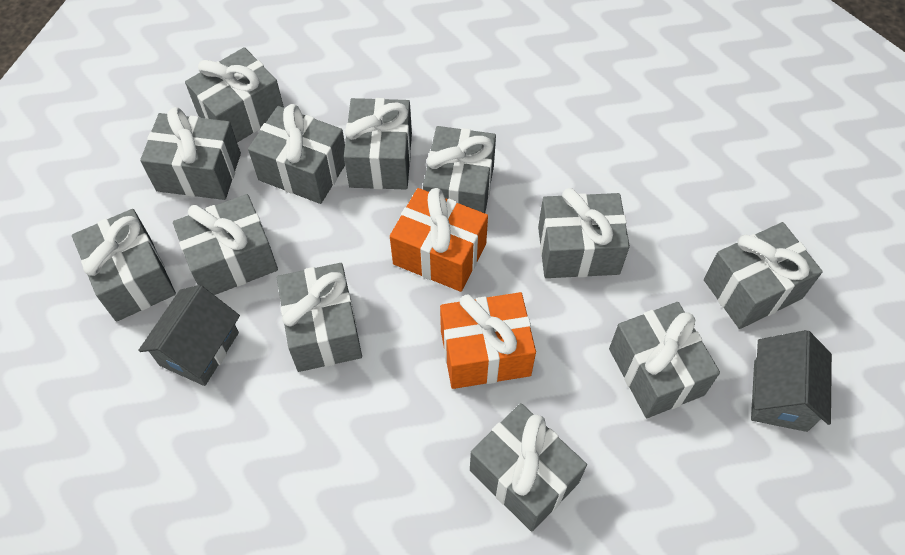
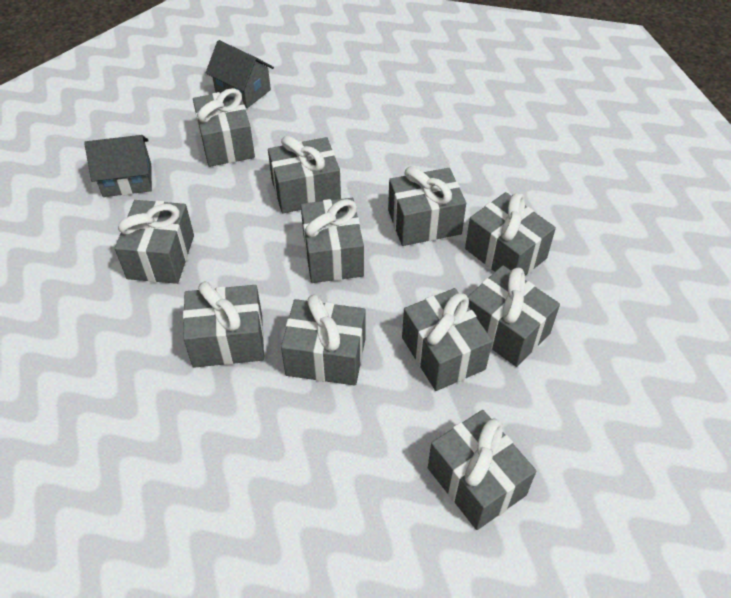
grey gift: 12 -> 11
orange gift: 2 -> 0

